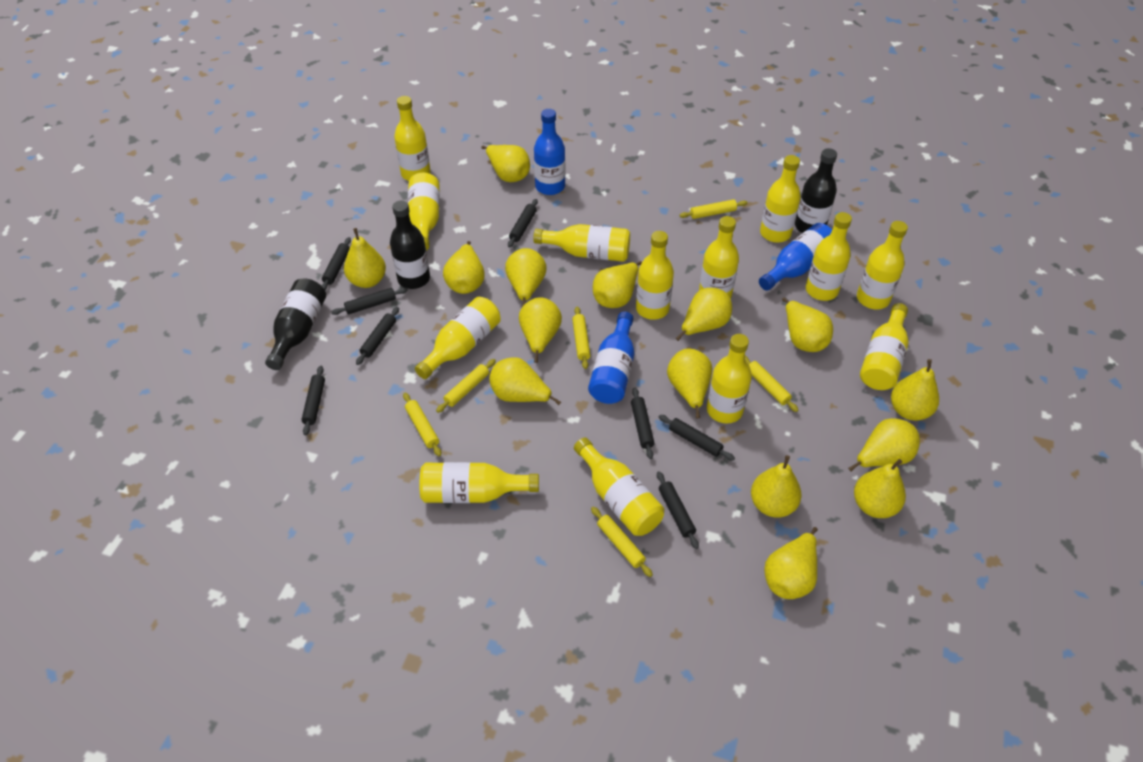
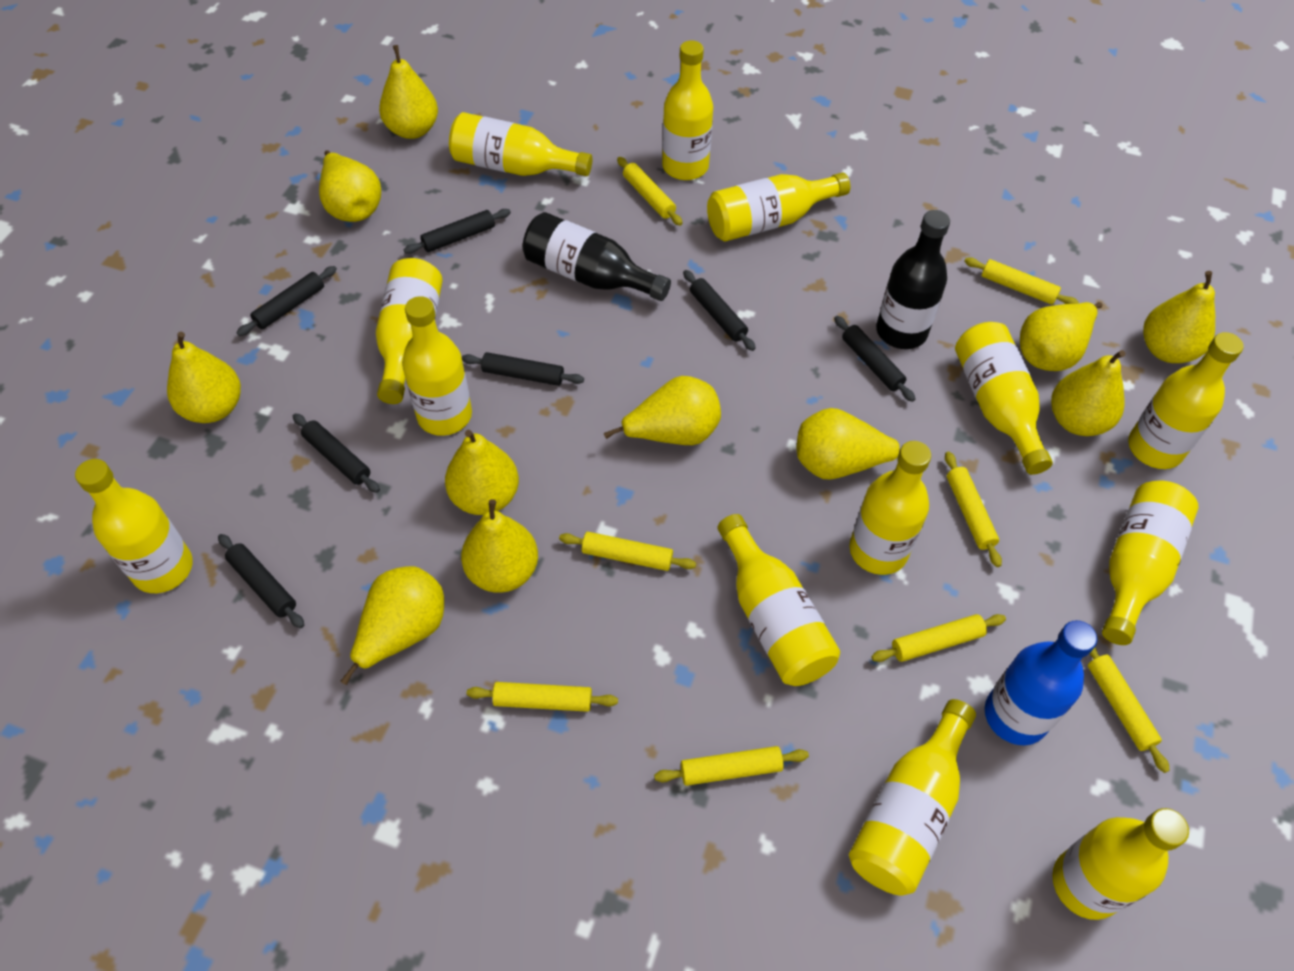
black bottle: 3 -> 2
black rolling pin: 8 -> 7
blue bottle: 3 -> 1
yellow pear: 15 -> 11
yellow rolling pin: 6 -> 8

